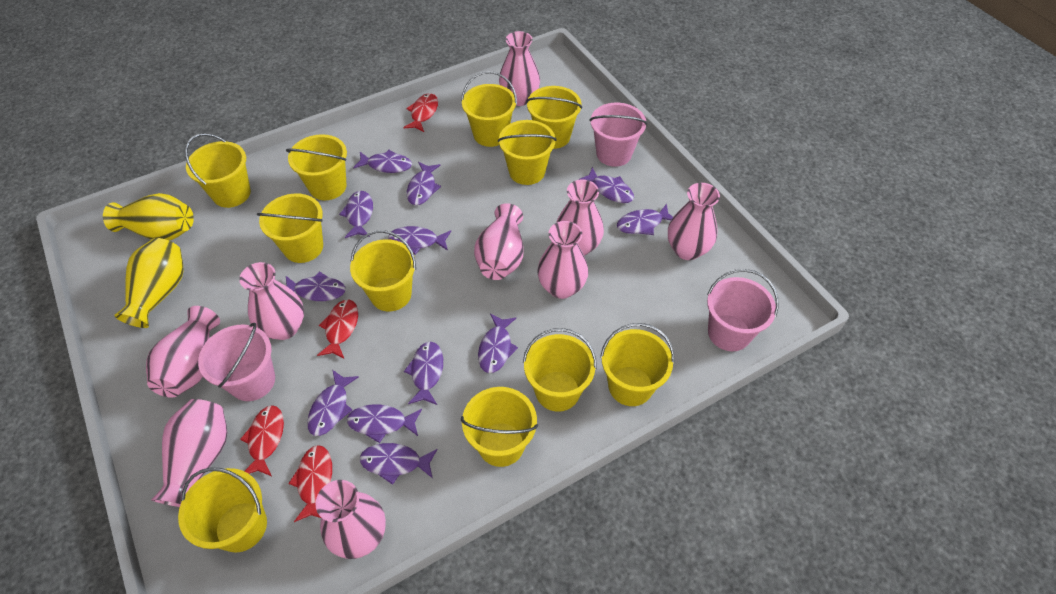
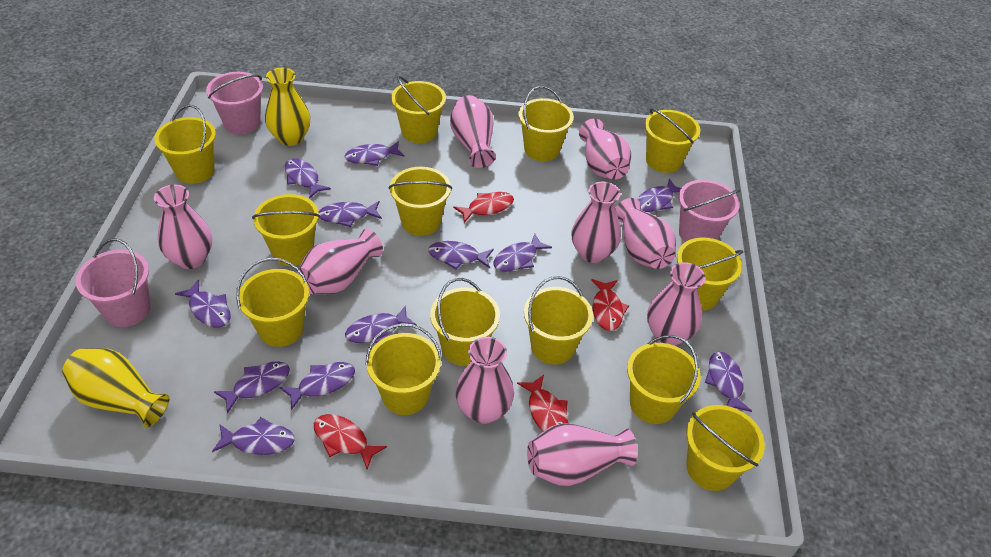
yellow bucket: 11 -> 13

